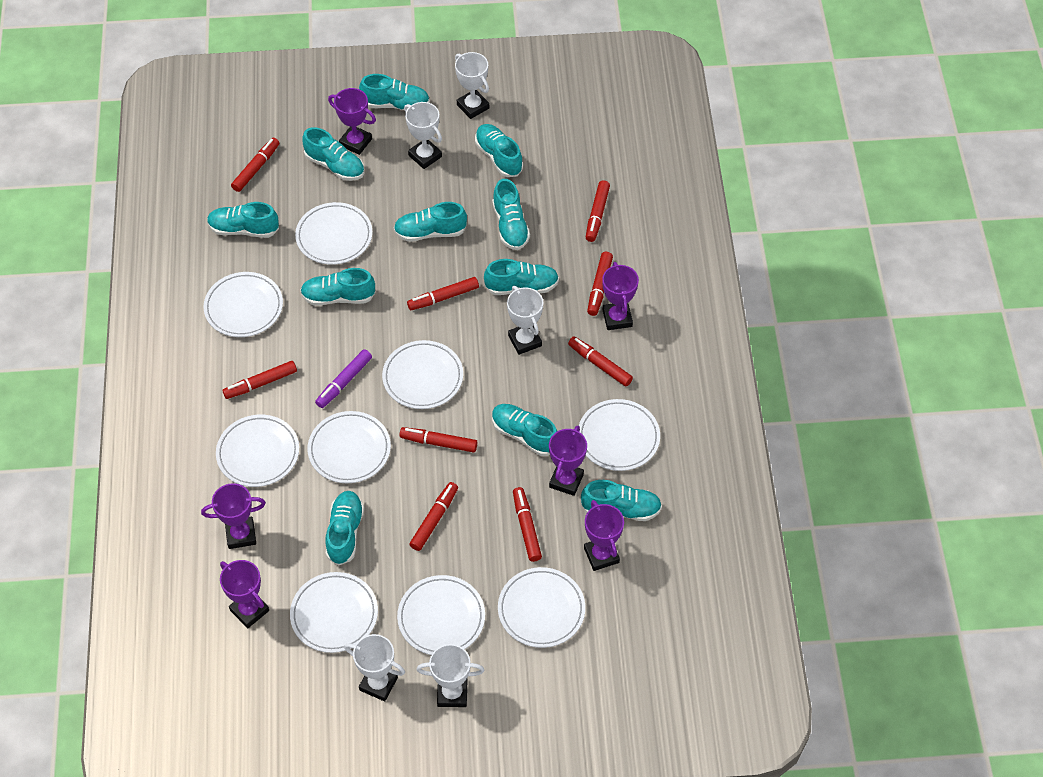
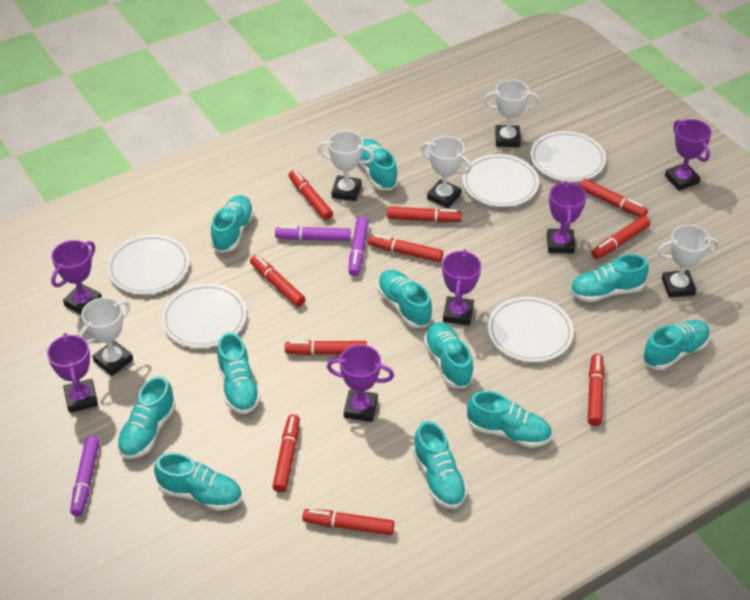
purple marker: 1 -> 3
red marker: 9 -> 10
white plate: 9 -> 5

